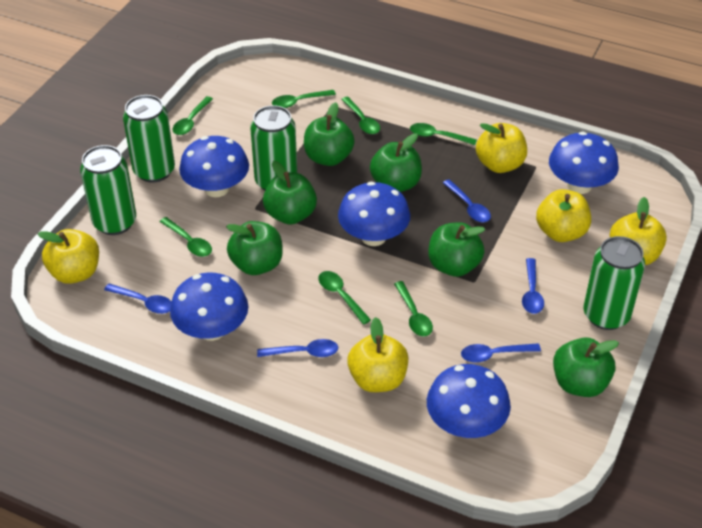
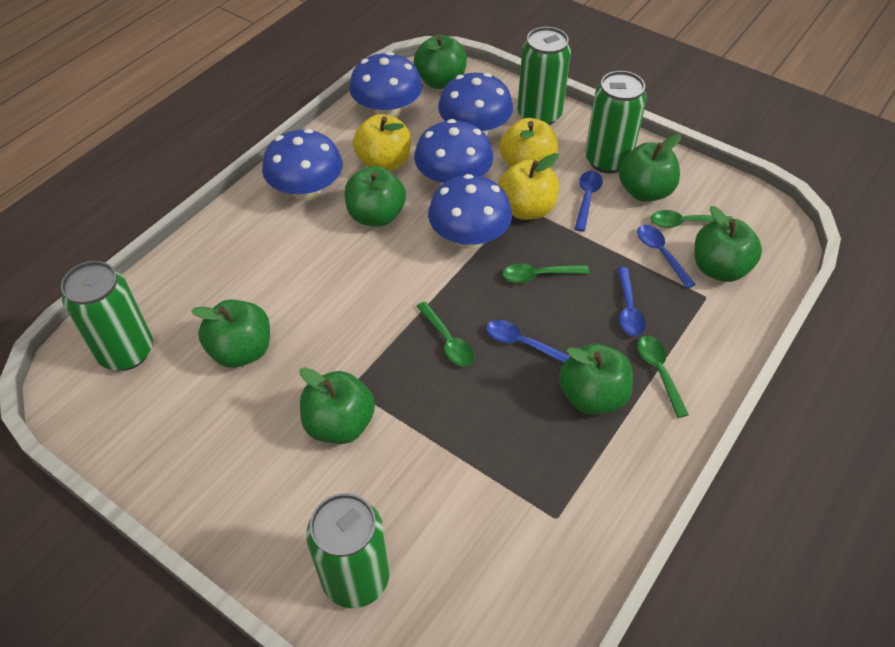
blue spoon: 5 -> 4
green apple: 6 -> 7
green spoon: 7 -> 4
yellow apple: 5 -> 3

